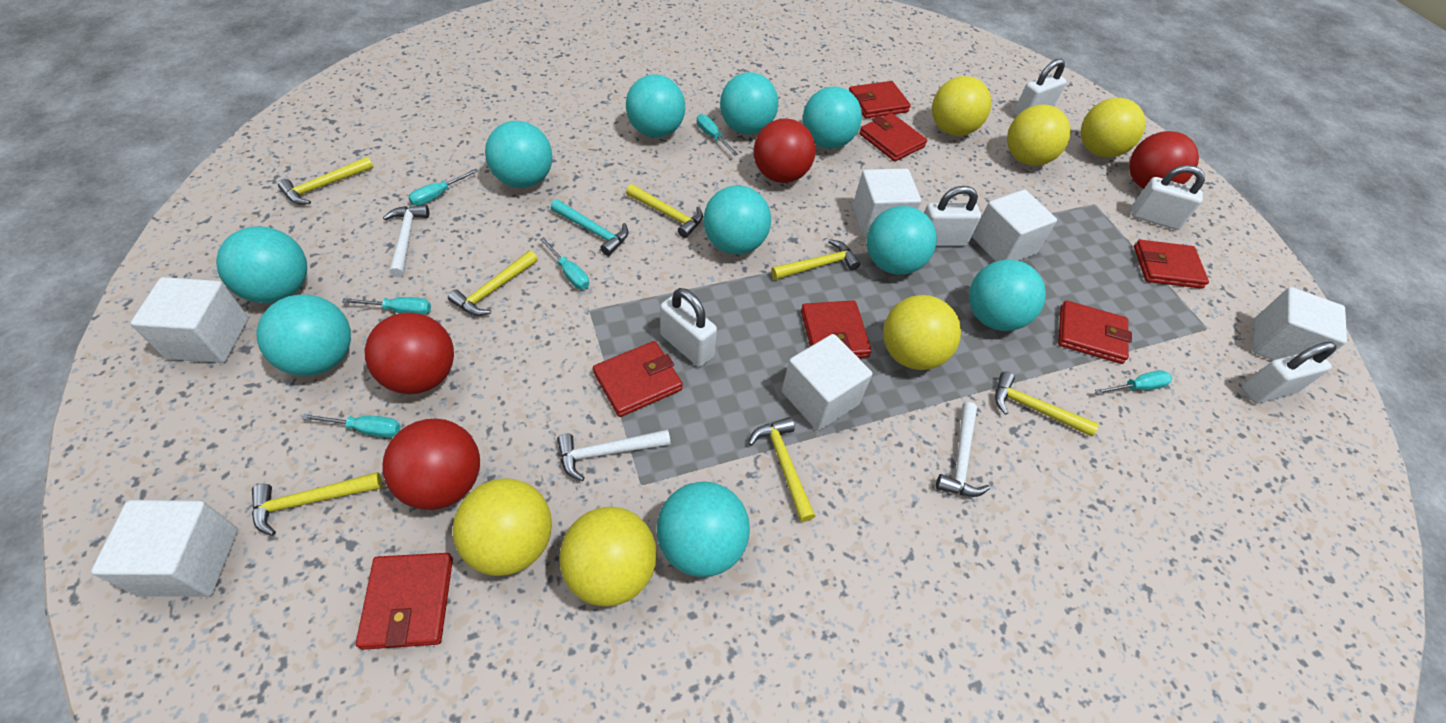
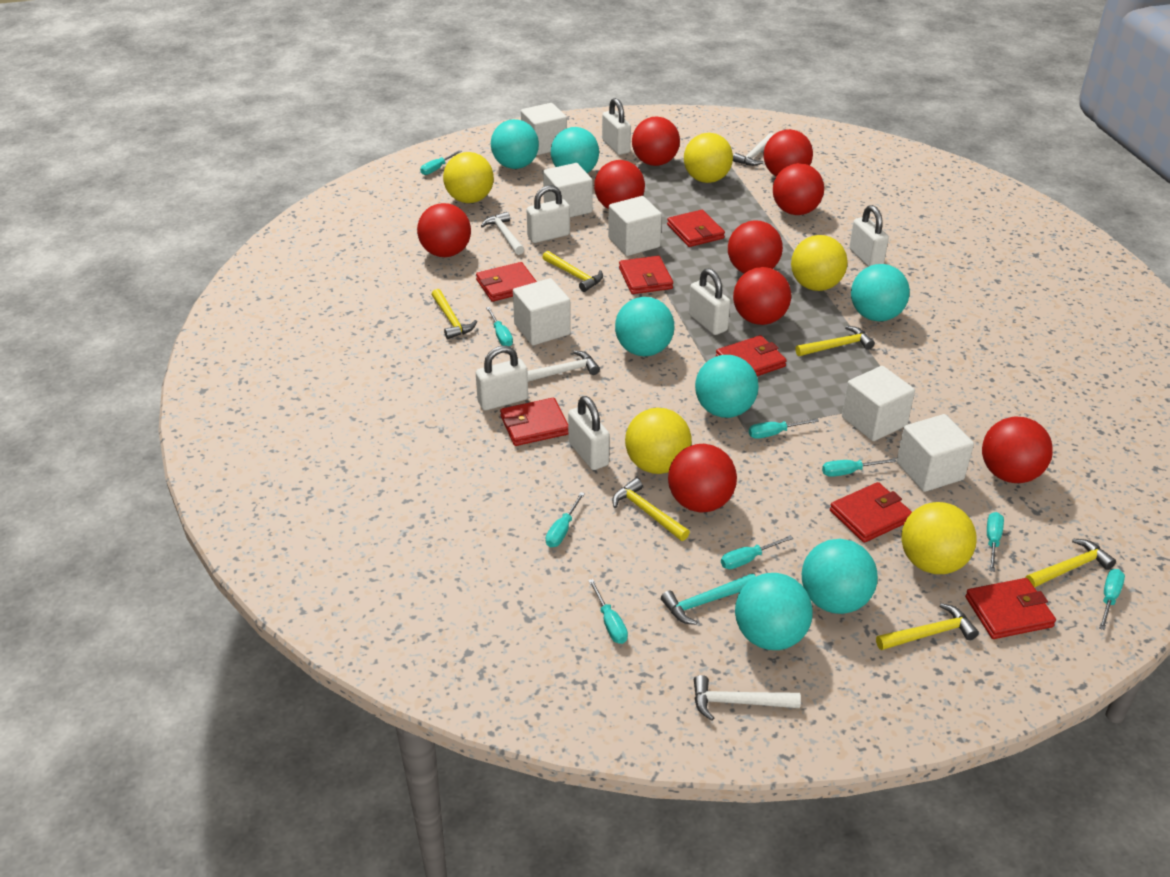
red ball: 4 -> 9
turquoise ball: 10 -> 7
turquoise screwdriver: 6 -> 9
white hammer: 3 -> 4
white padlock: 5 -> 6
yellow ball: 6 -> 5
yellow hammer: 7 -> 6

